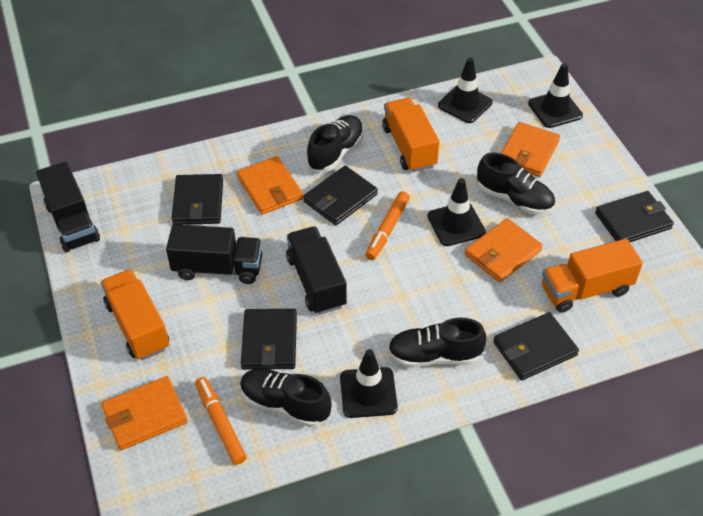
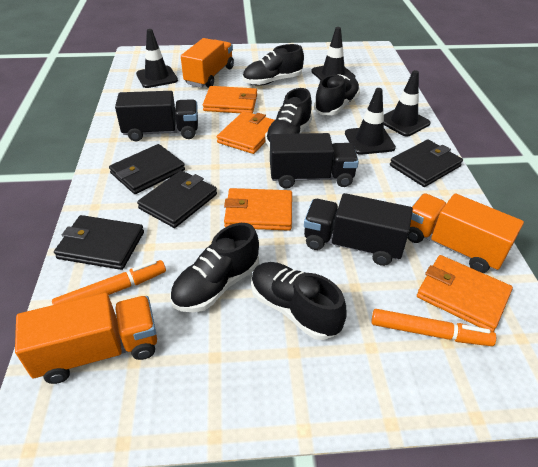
black shoe: 4 -> 5
black wallet: 5 -> 4

